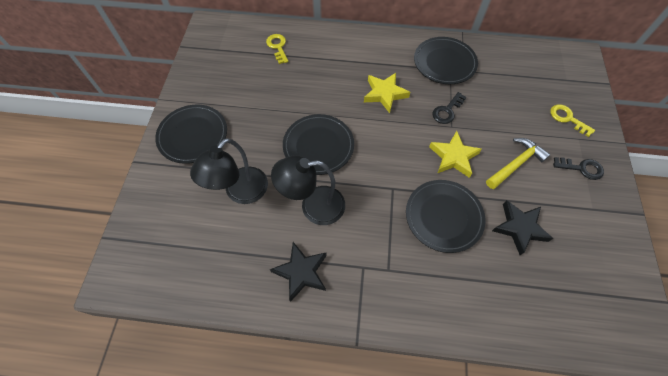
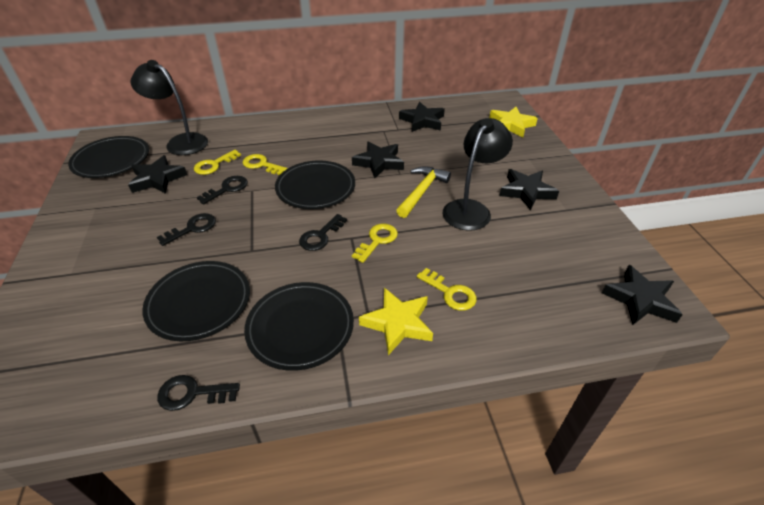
black key: 2 -> 4
black star: 2 -> 5
yellow key: 2 -> 4

